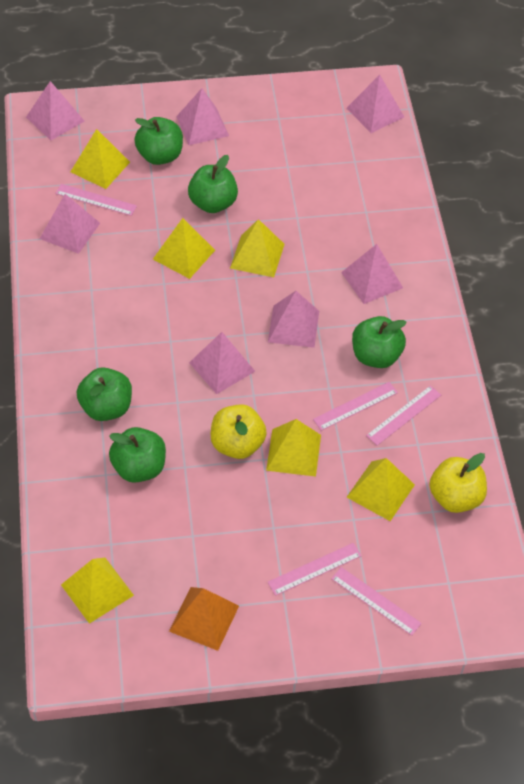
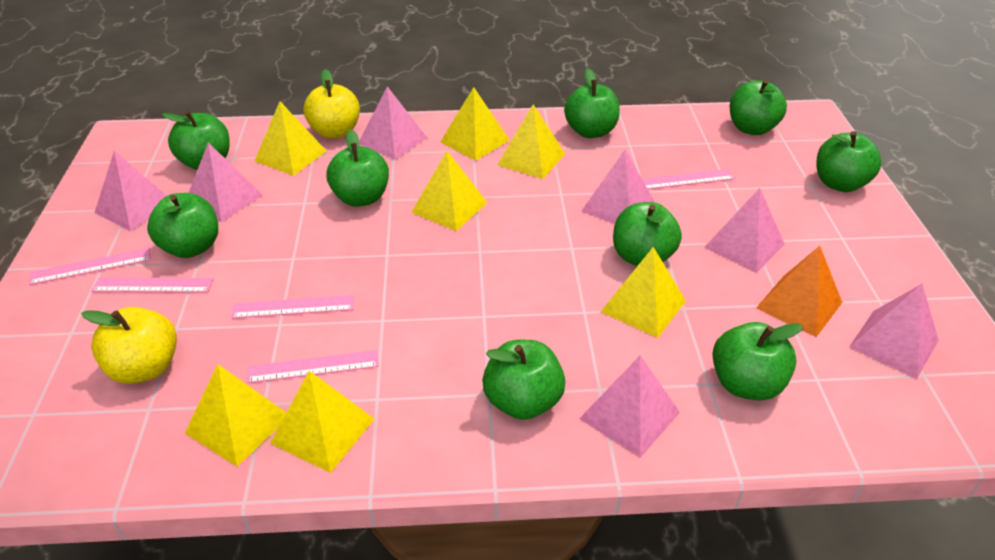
green apple: 5 -> 9
yellow pyramid: 6 -> 7

